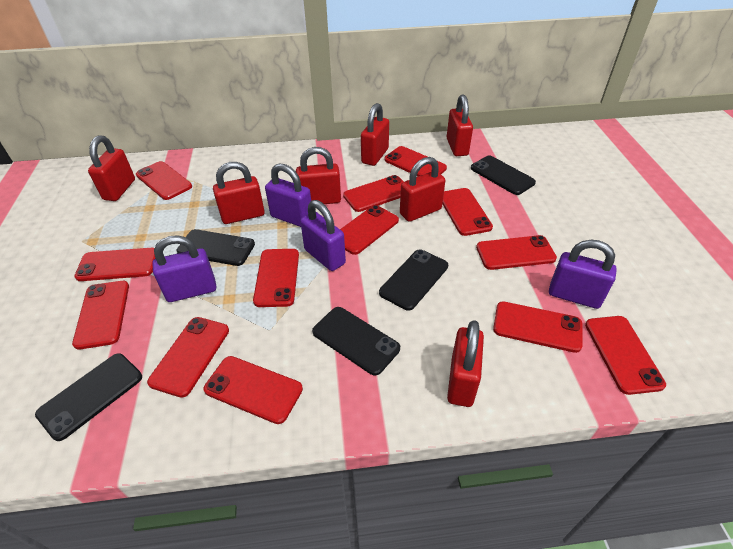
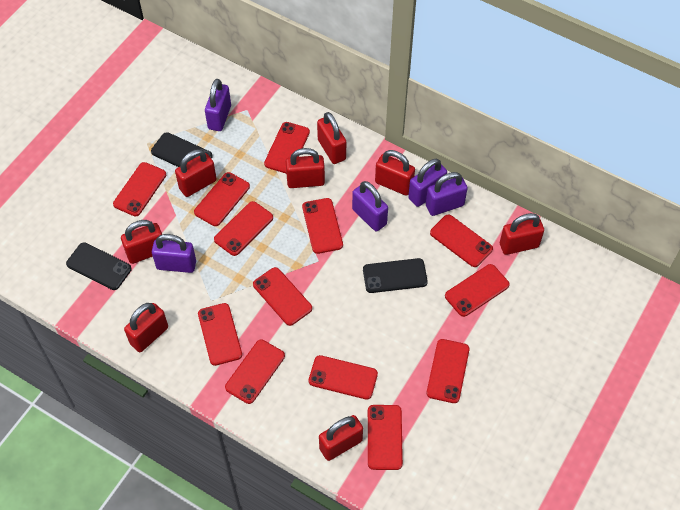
black phone: 5 -> 3
purple padlock: 4 -> 5
red padlock: 7 -> 8

